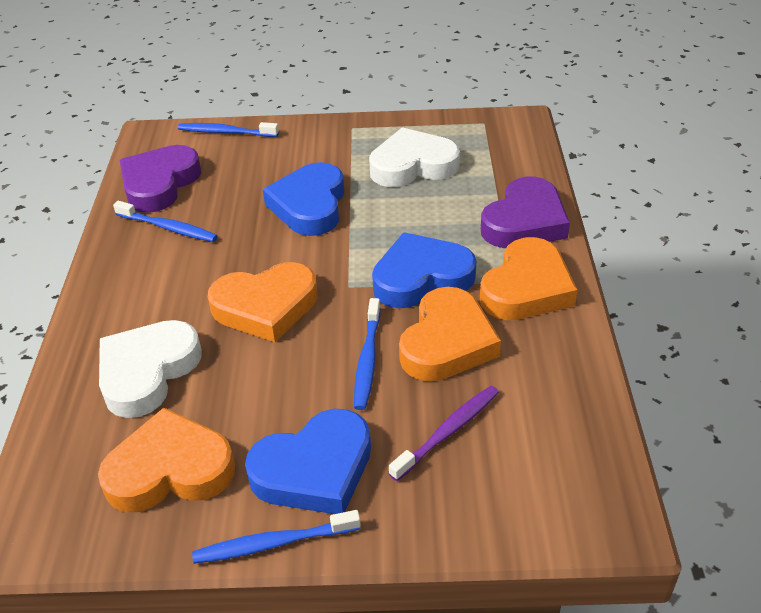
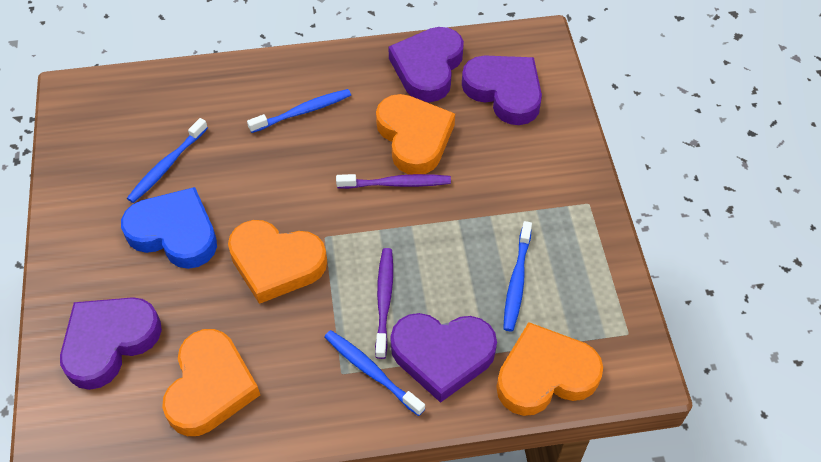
blue heart: 3 -> 1
purple heart: 2 -> 4
purple toothbrush: 1 -> 2
white heart: 2 -> 0

